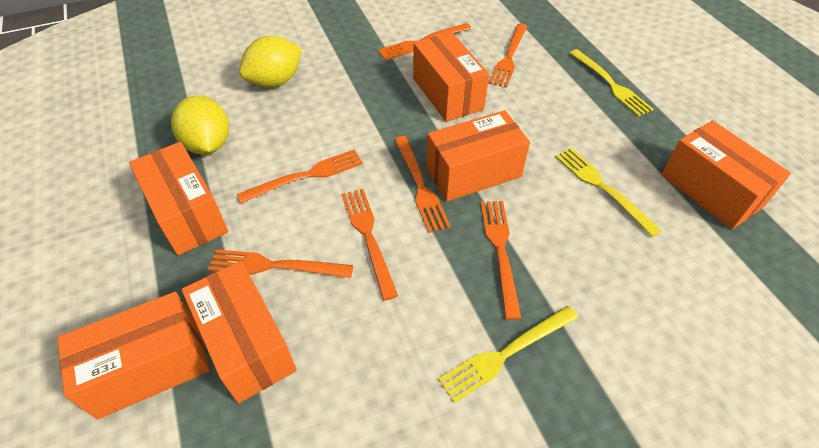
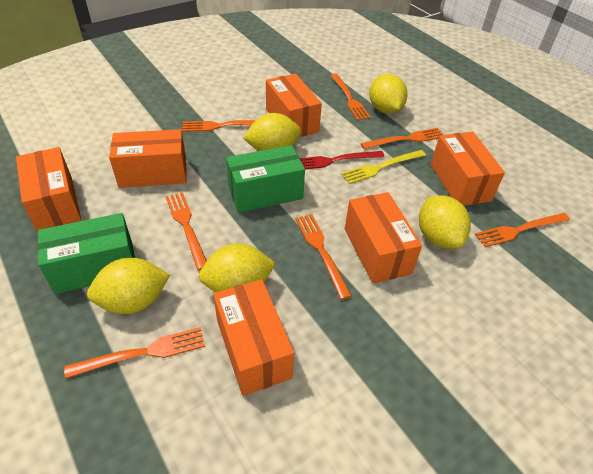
green box: 0 -> 2
red fork: 0 -> 1
yellow fork: 3 -> 1
yellow lemon: 2 -> 5

